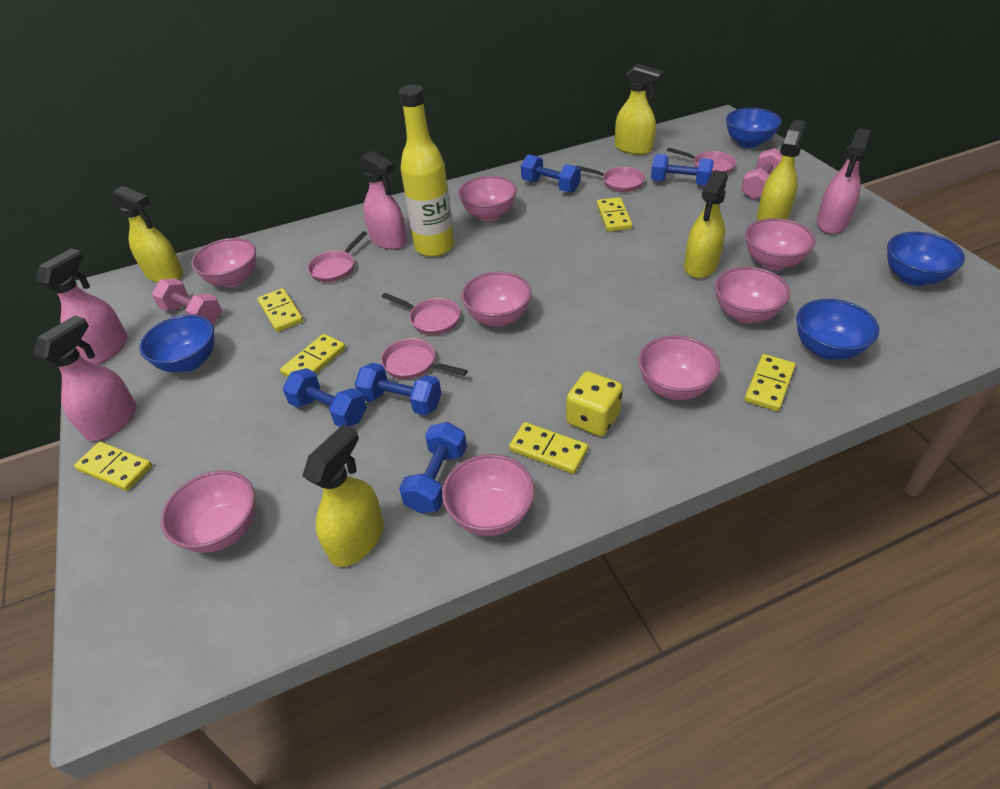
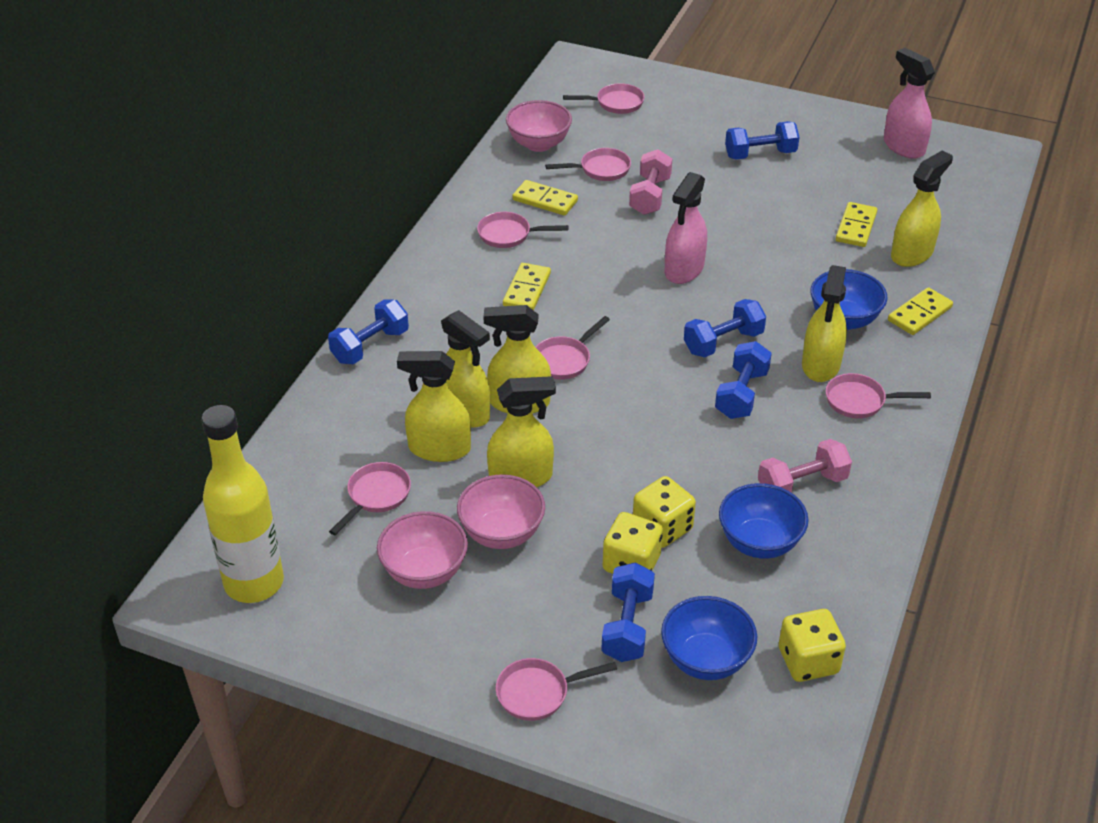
blue bowl: 4 -> 3
pink bowl: 8 -> 3
pink pan: 5 -> 7
pink spray bottle: 4 -> 2
yellow dice: 1 -> 3
yellow domino: 6 -> 4
yellow spray bottle: 5 -> 6

